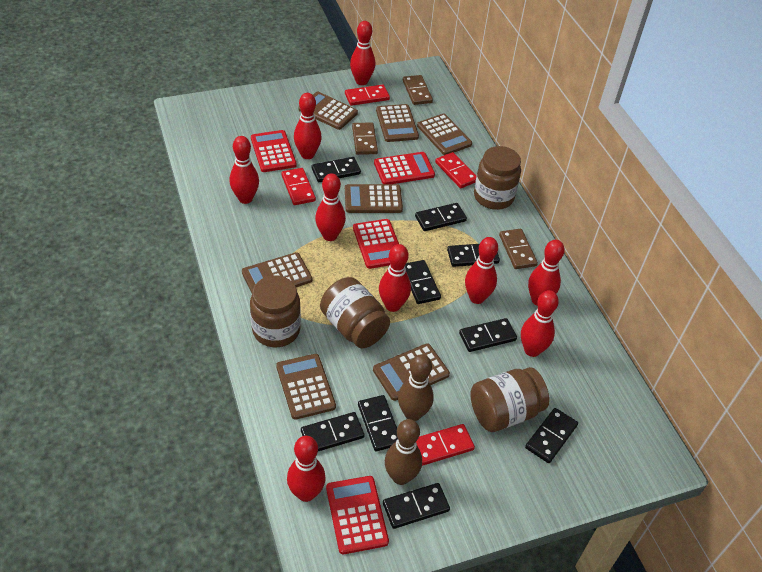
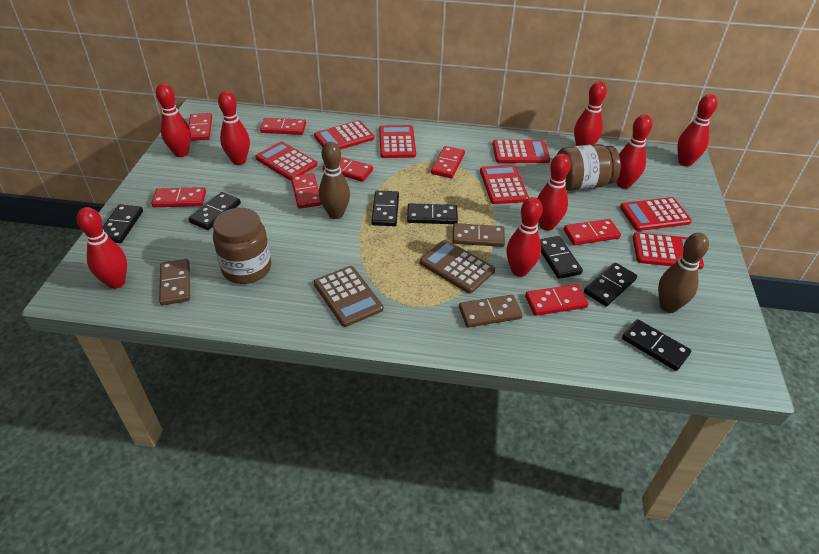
black domino: 9 -> 7
brown calculator: 7 -> 2
brown jar: 4 -> 2
red bowling pin: 9 -> 8
red calculator: 4 -> 7
red domino: 4 -> 8

